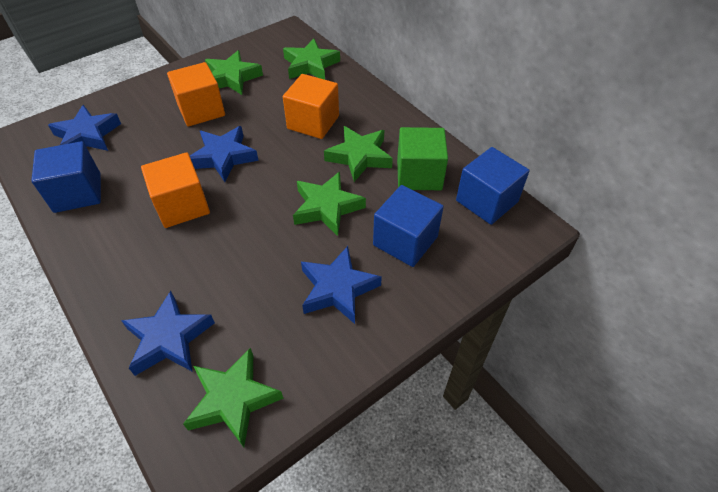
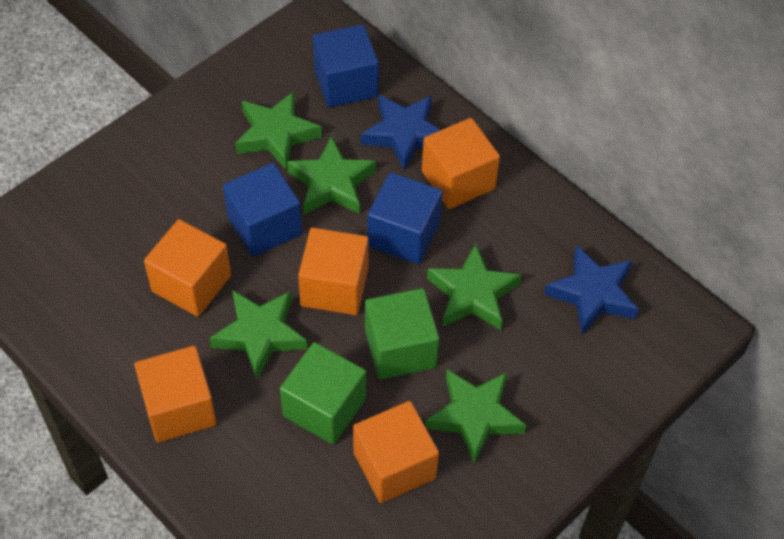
blue star: 4 -> 2
green cube: 1 -> 2
orange cube: 3 -> 5

